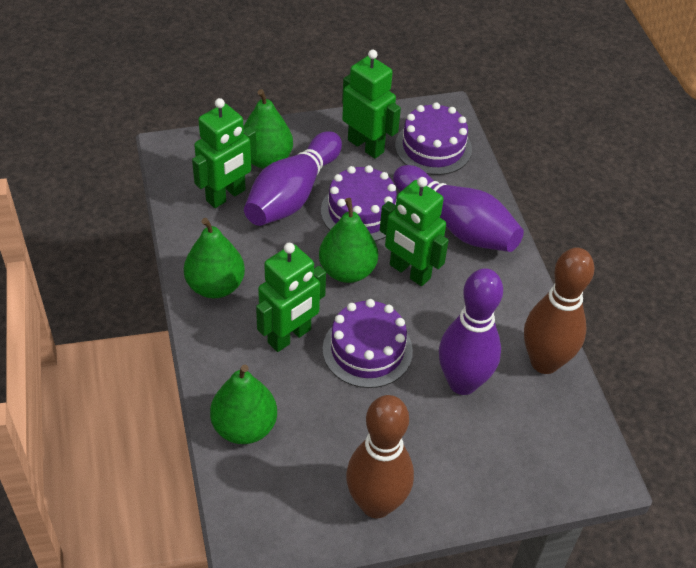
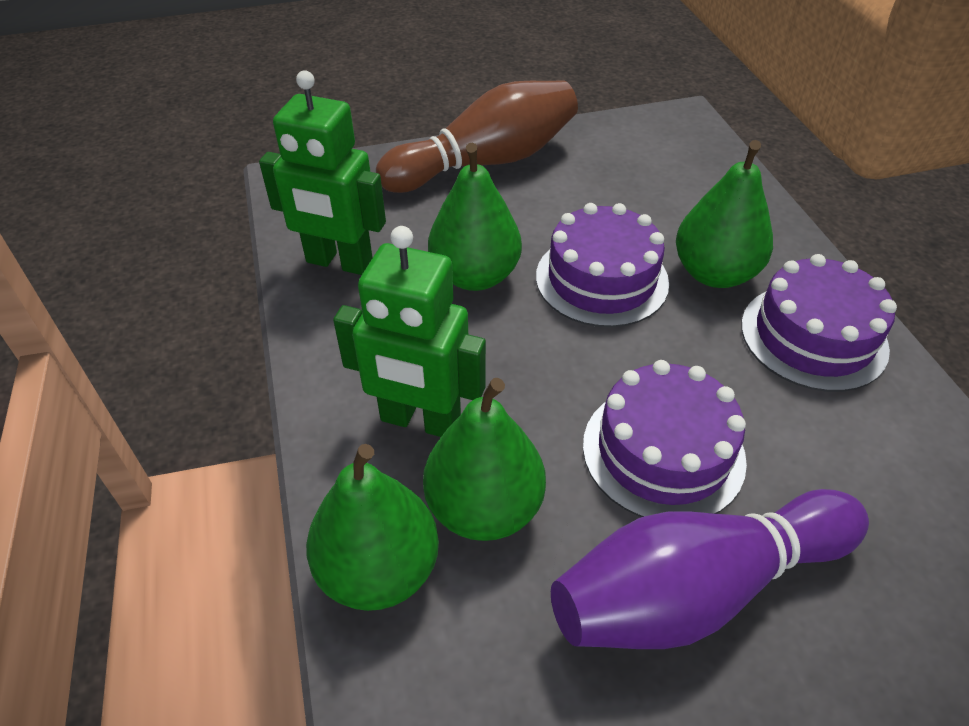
brown bowling pin: 2 -> 1
green robot: 4 -> 2
purple bowling pin: 3 -> 1

